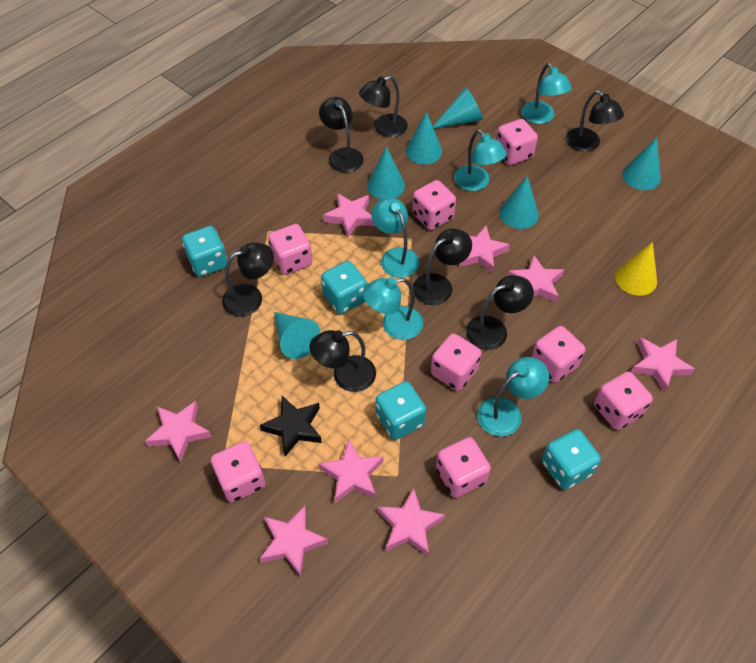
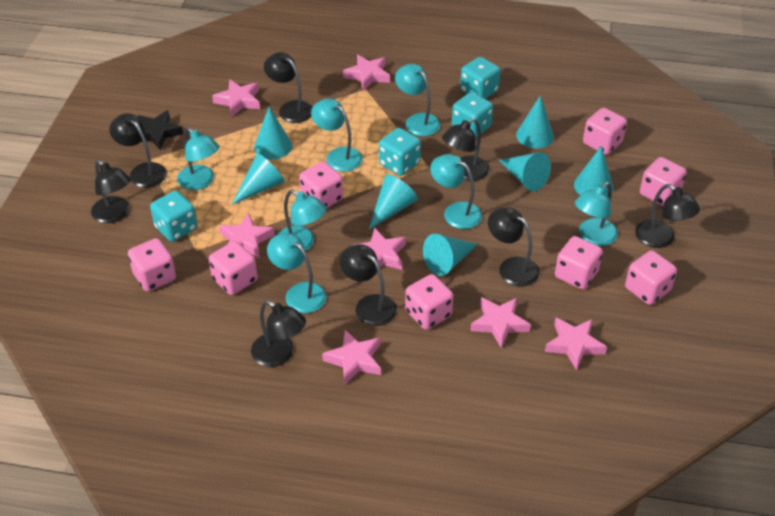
black lamp: 7 -> 8
pink star: 8 -> 7
turquoise cone: 6 -> 7
turquoise lamp: 5 -> 7
yellow cone: 1 -> 0

